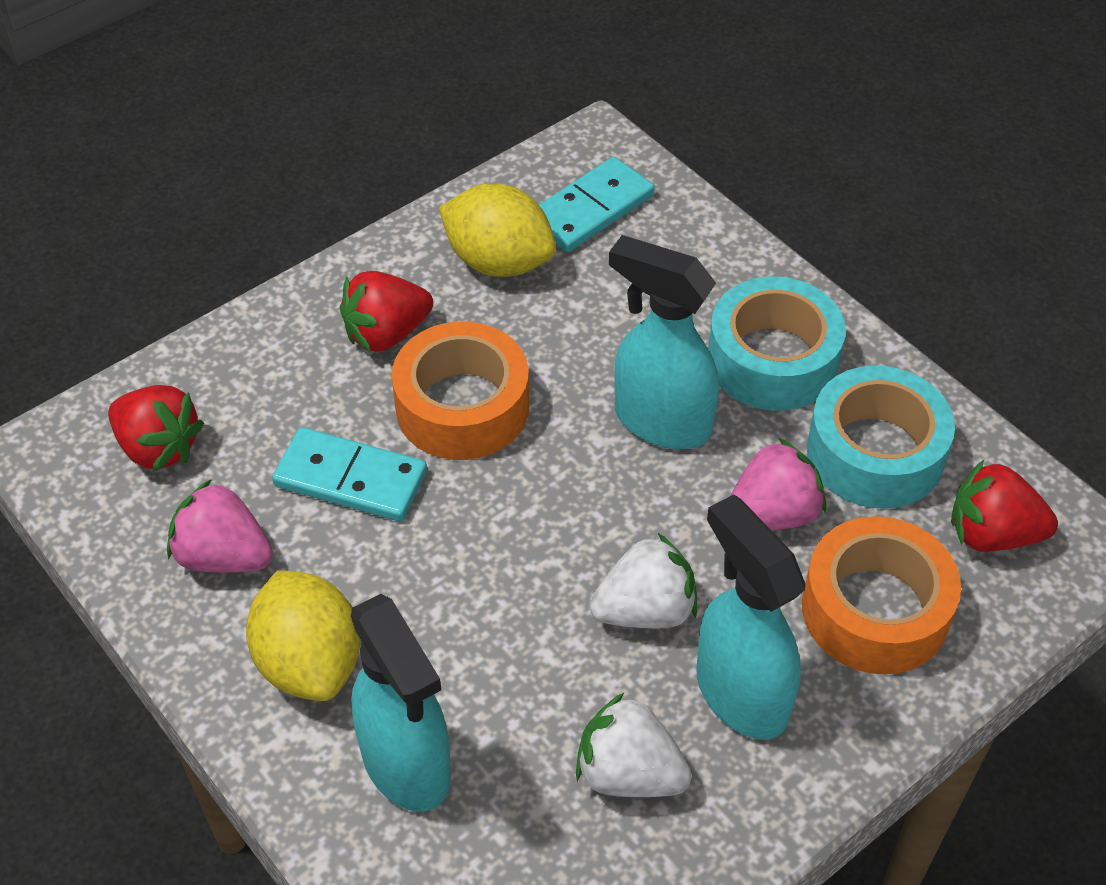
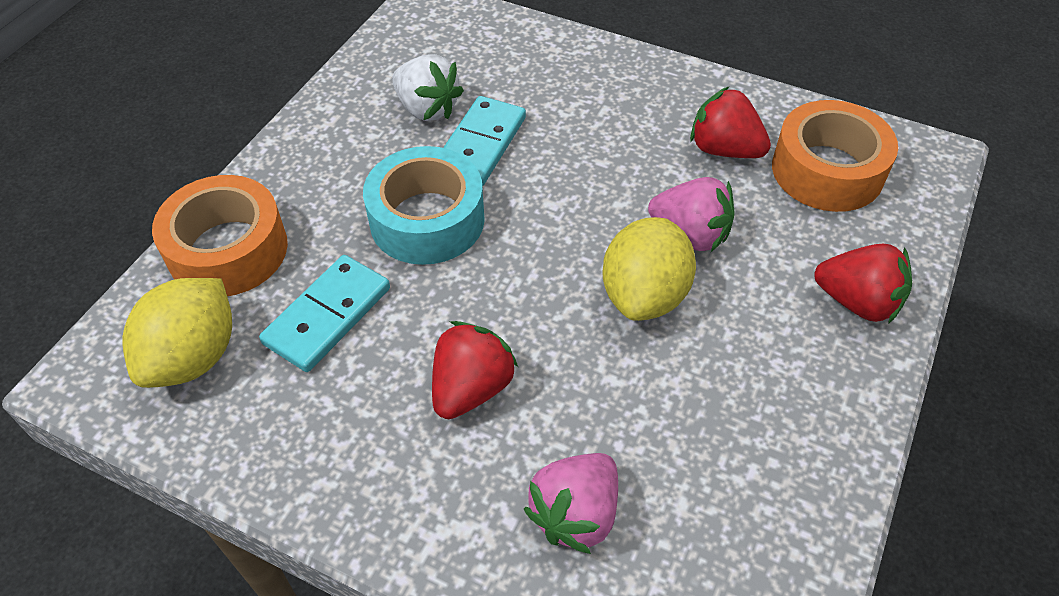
turquoise spray bottle: 3 -> 0
turquoise tape: 2 -> 1
white strawberry: 2 -> 1

